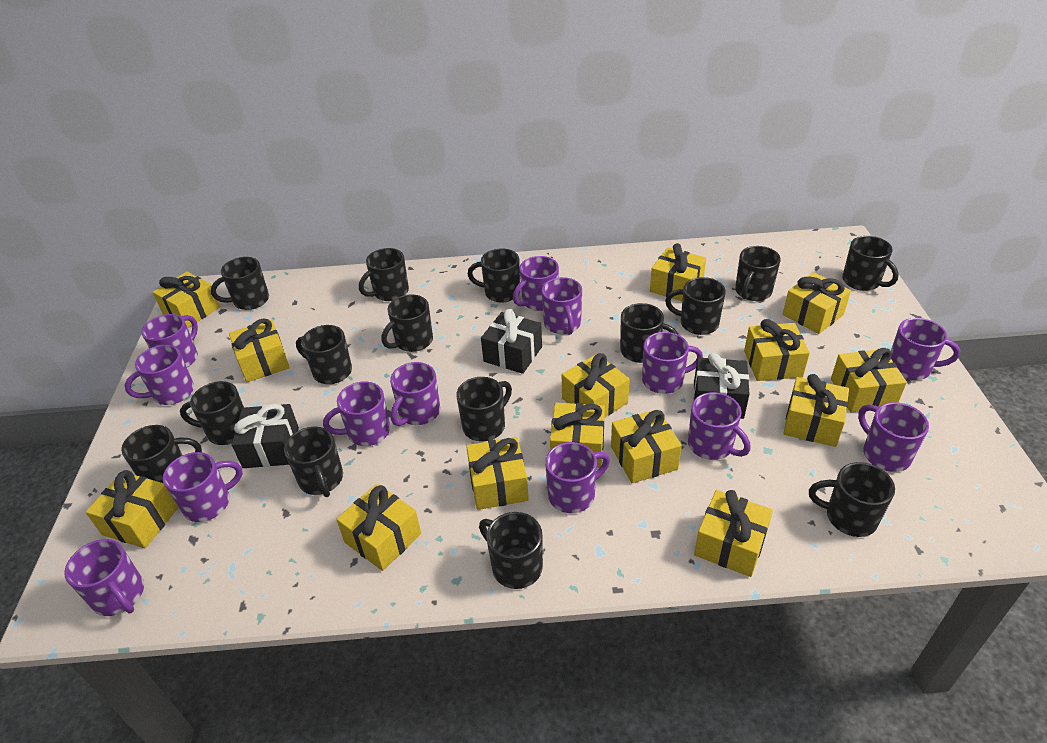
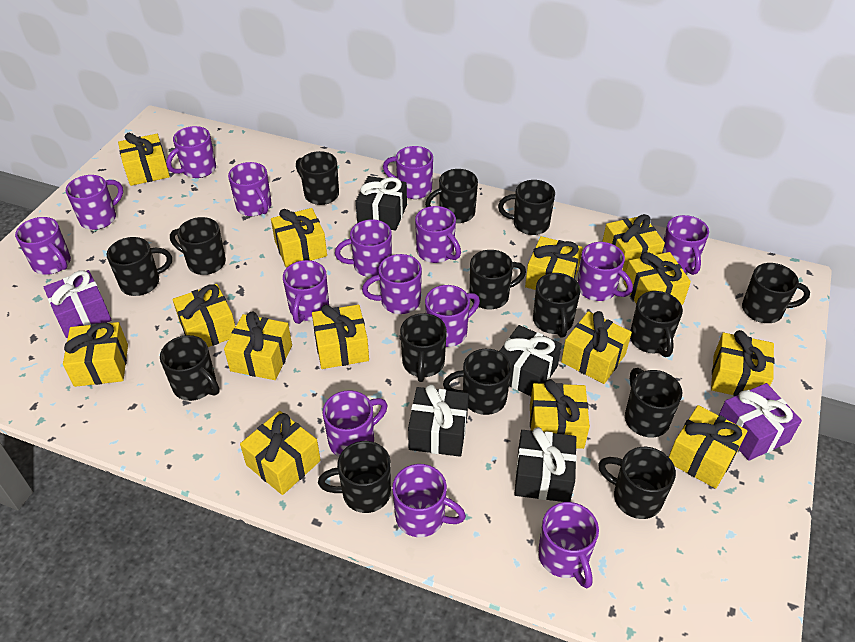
black gift: 3 -> 4
purple gift: 0 -> 2
purple mug: 13 -> 15

